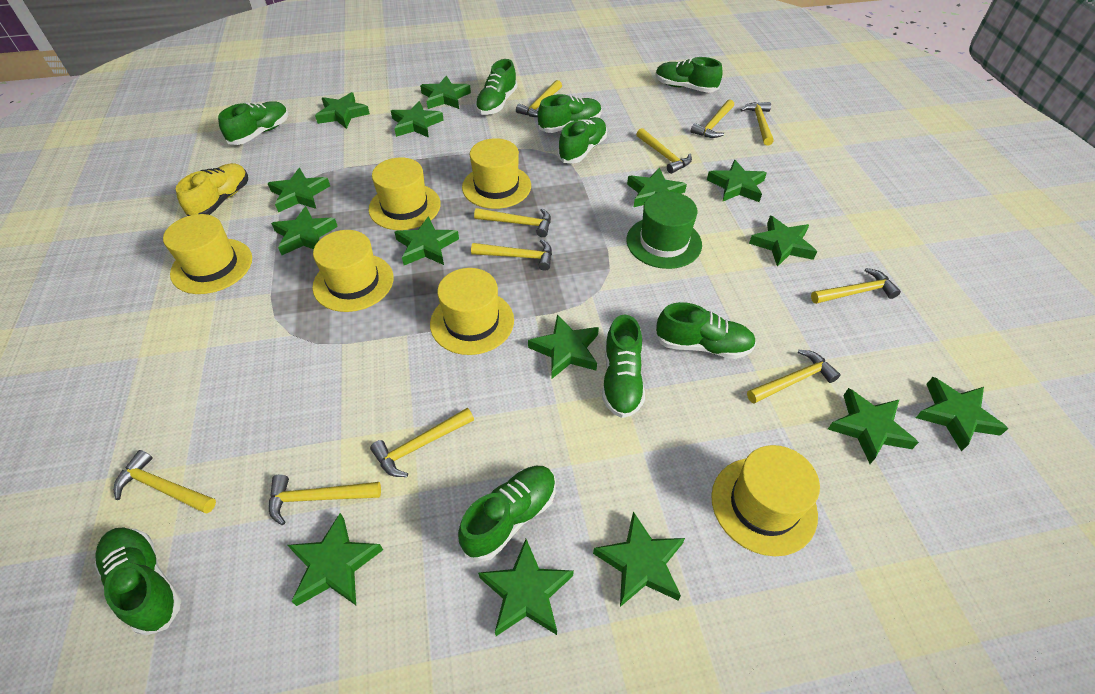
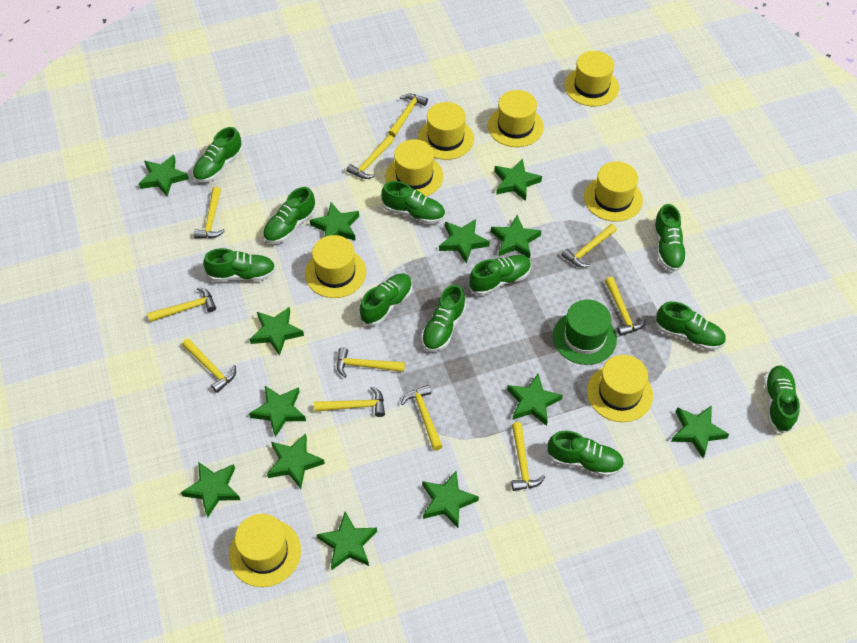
green shoe: 9 -> 11
green star: 15 -> 13
yellow hat: 6 -> 8
yellow shoe: 1 -> 0

